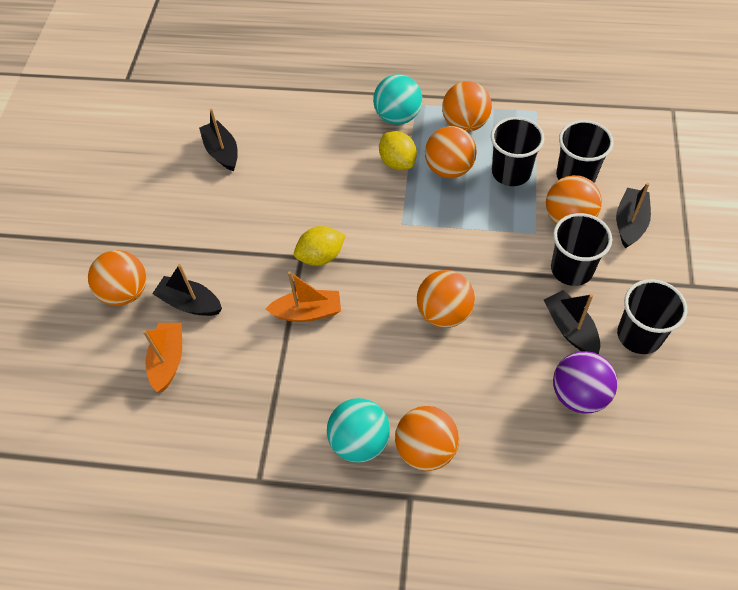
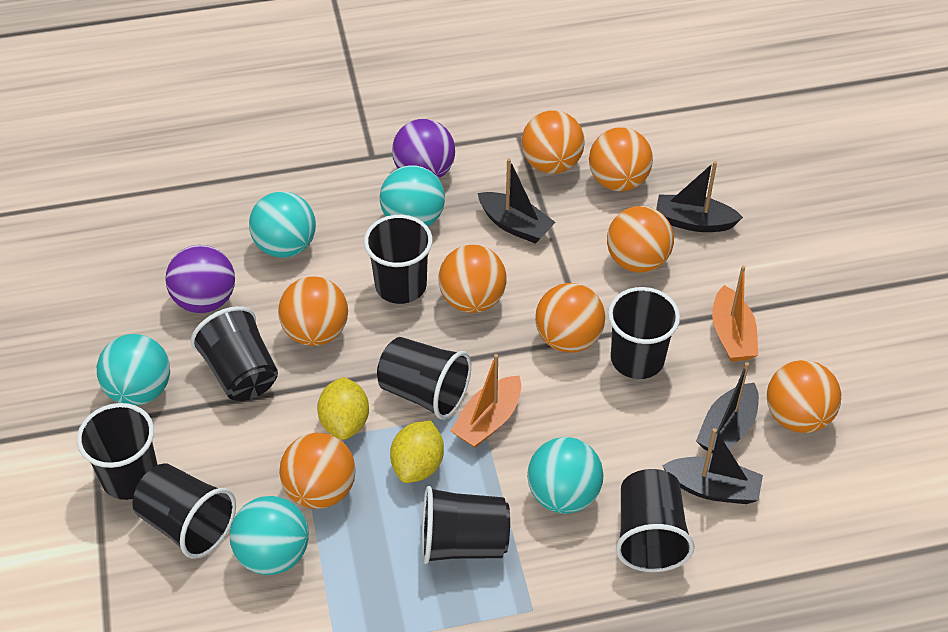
black cup: 4 -> 8
orange ball: 6 -> 8
purple ball: 1 -> 2
turquoise ball: 2 -> 5

